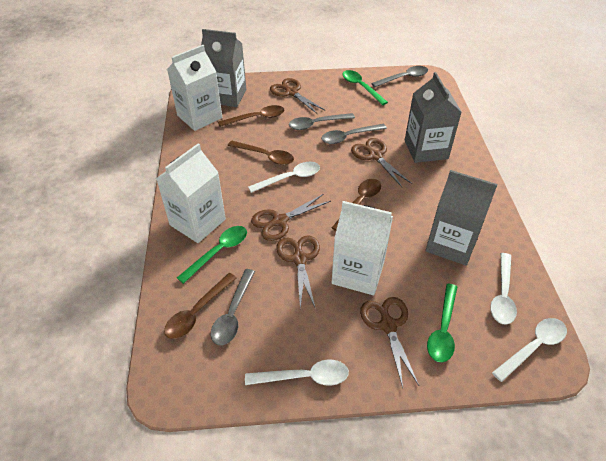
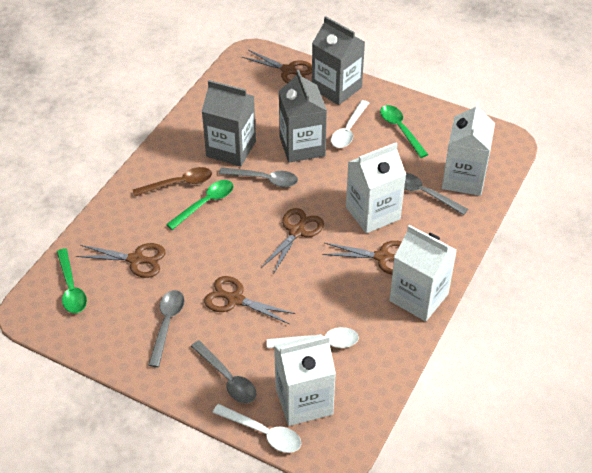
brown spoon: 4 -> 1
white carton: 3 -> 4
white spoon: 4 -> 3

